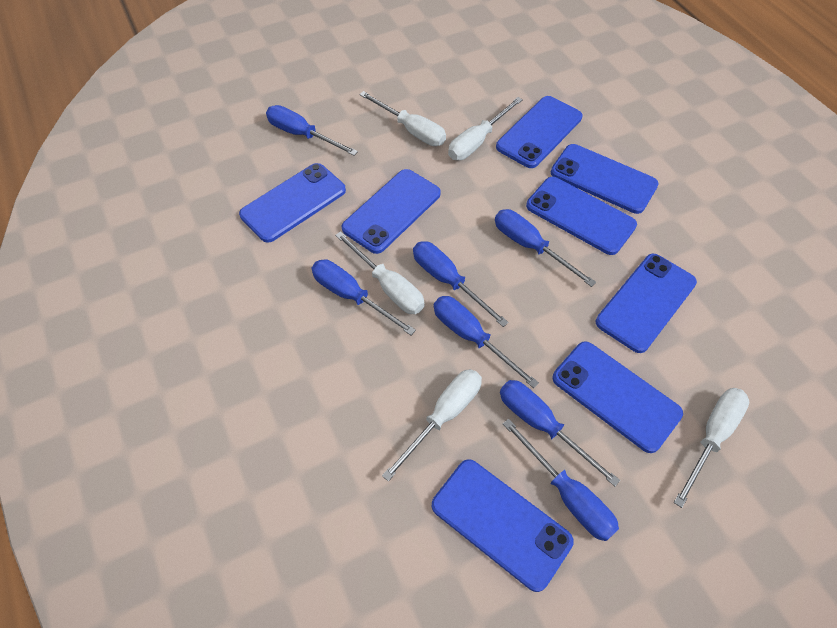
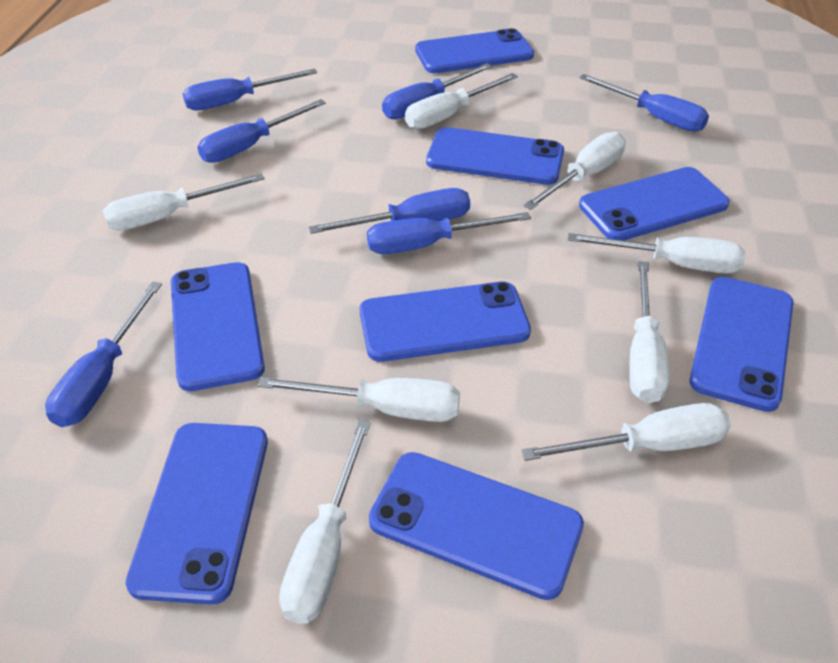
white screwdriver: 5 -> 8

